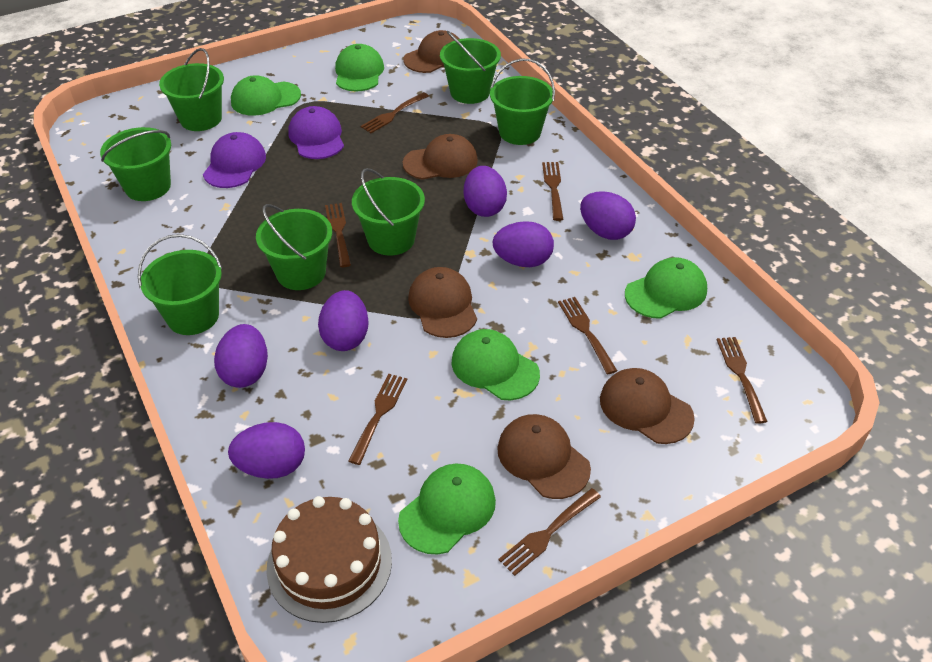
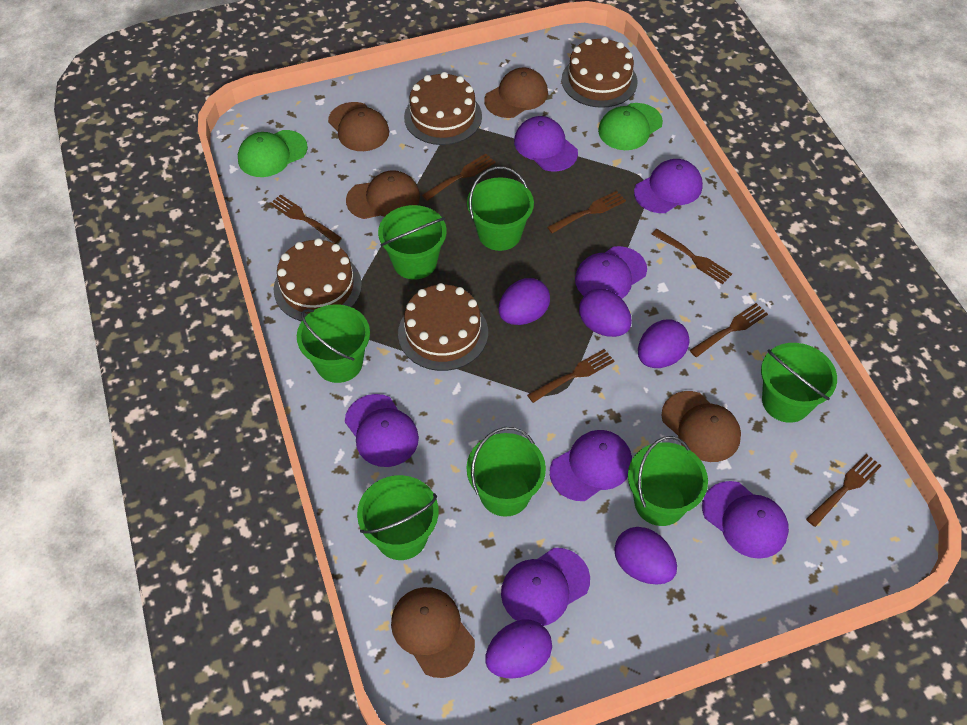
brown cake: 1 -> 4
green cap: 5 -> 2
purple cap: 2 -> 7
purple egg: 6 -> 5

